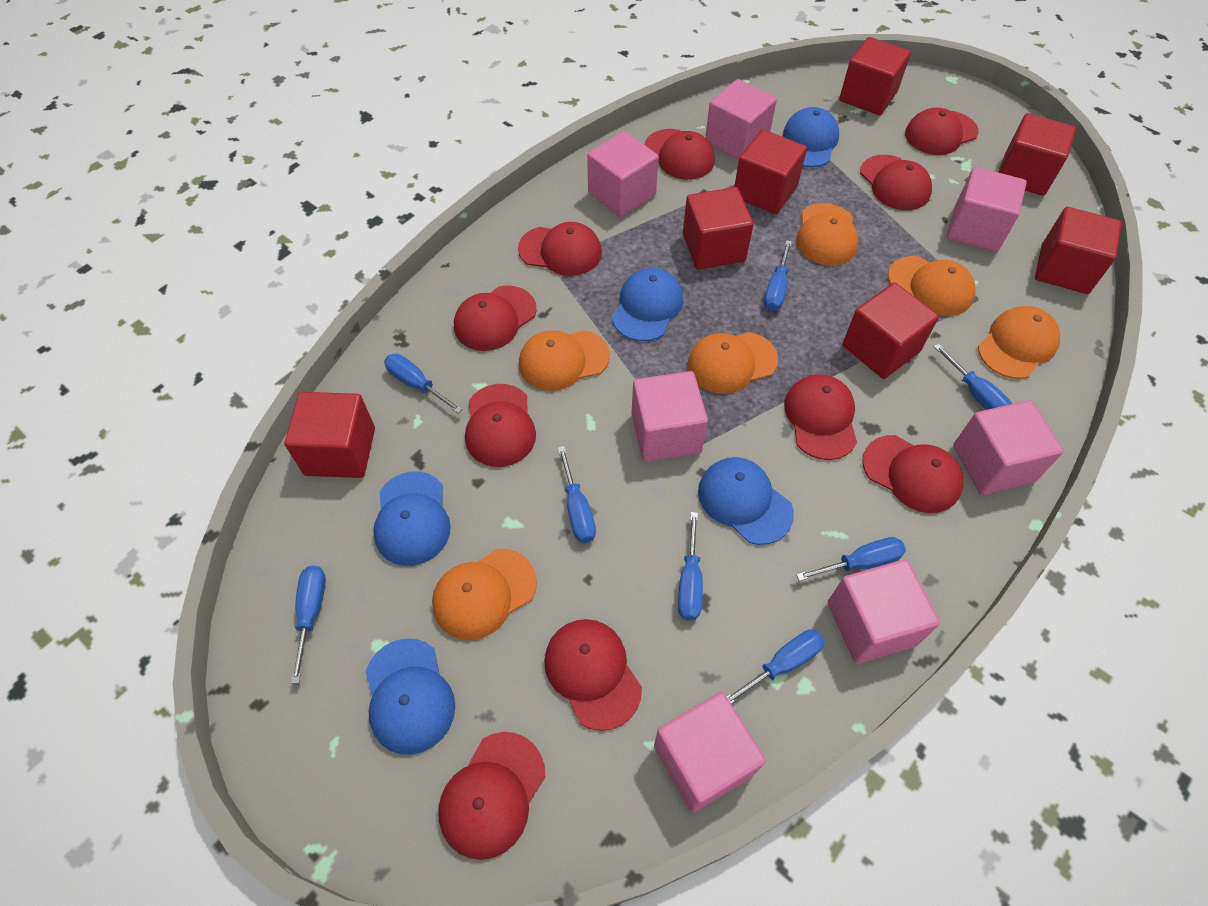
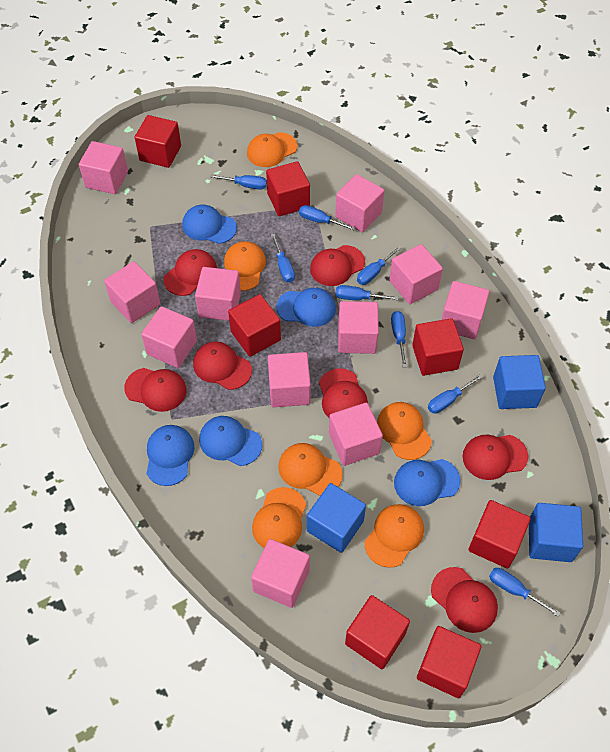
blue cube: 0 -> 3
pink cube: 7 -> 11
red cap: 10 -> 7

